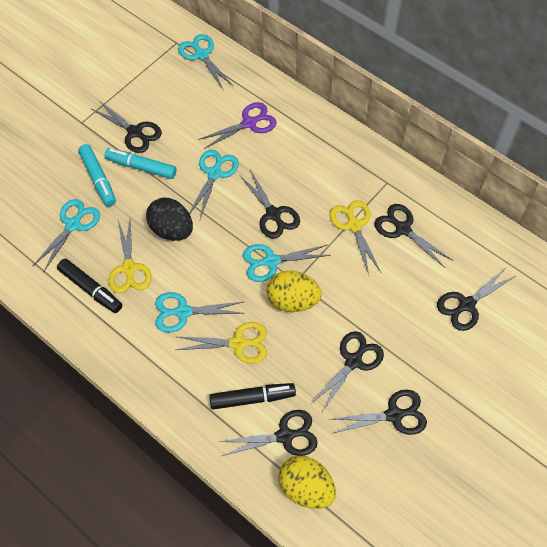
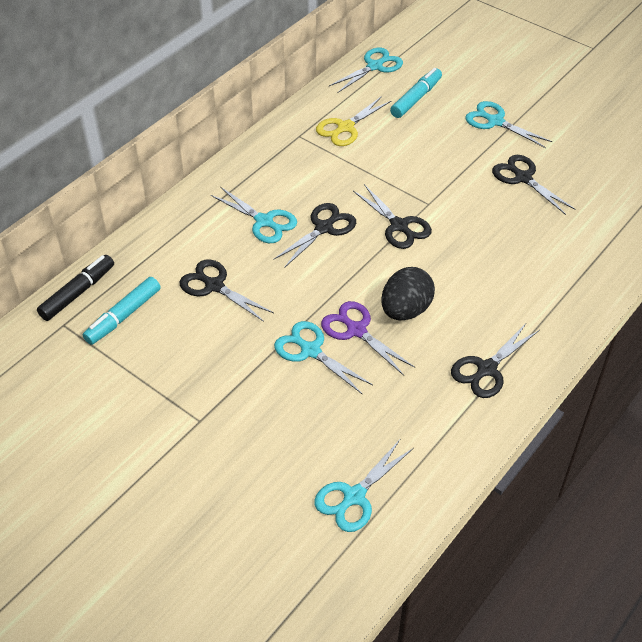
black marker: 2 -> 1
black scissors: 7 -> 5
yellow egg: 2 -> 0
yellow scissors: 3 -> 1

